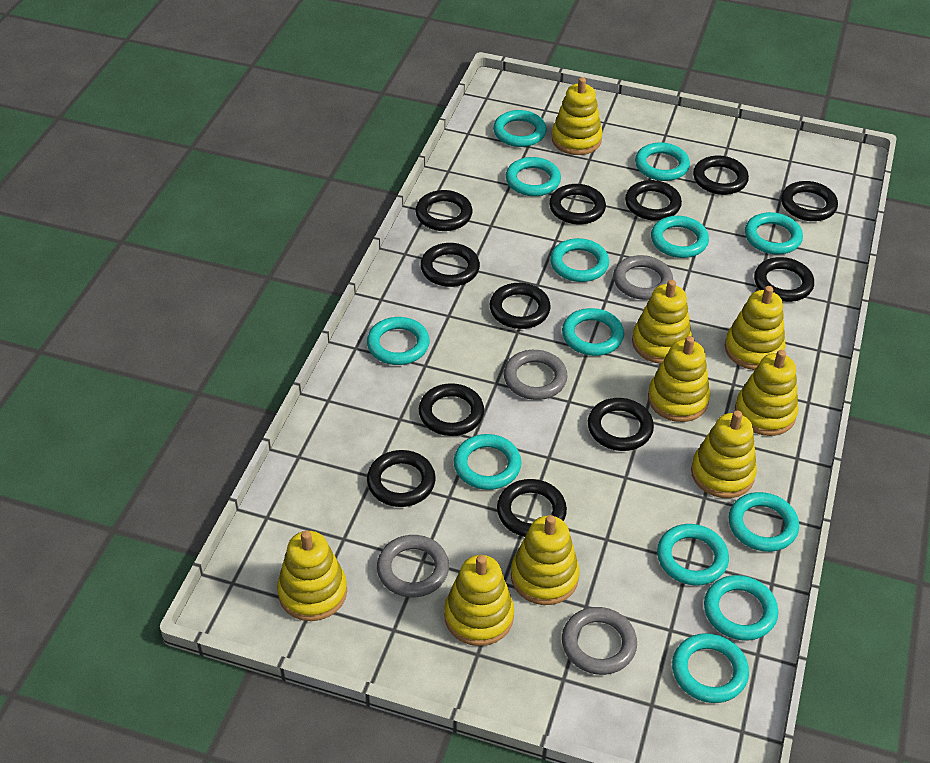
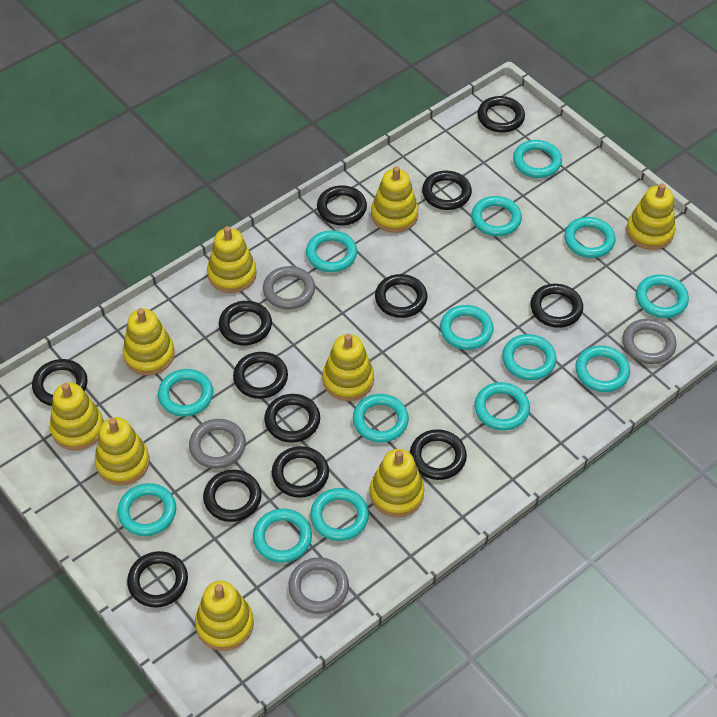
black ring: 12 -> 13
turquoise ring: 13 -> 14

